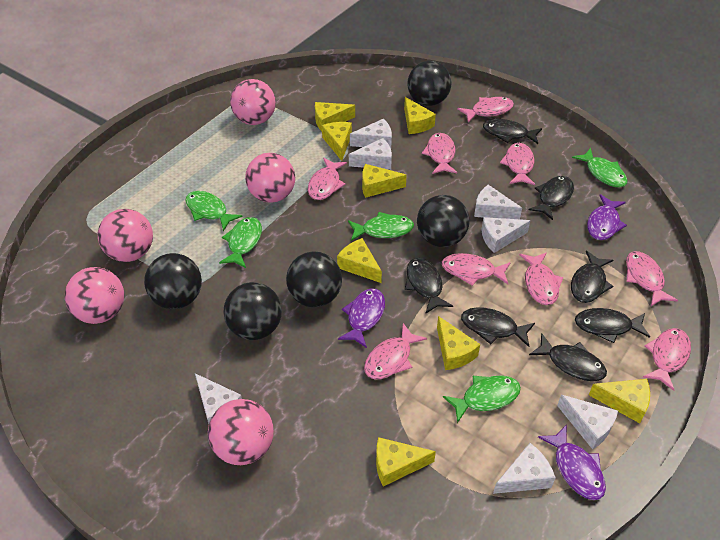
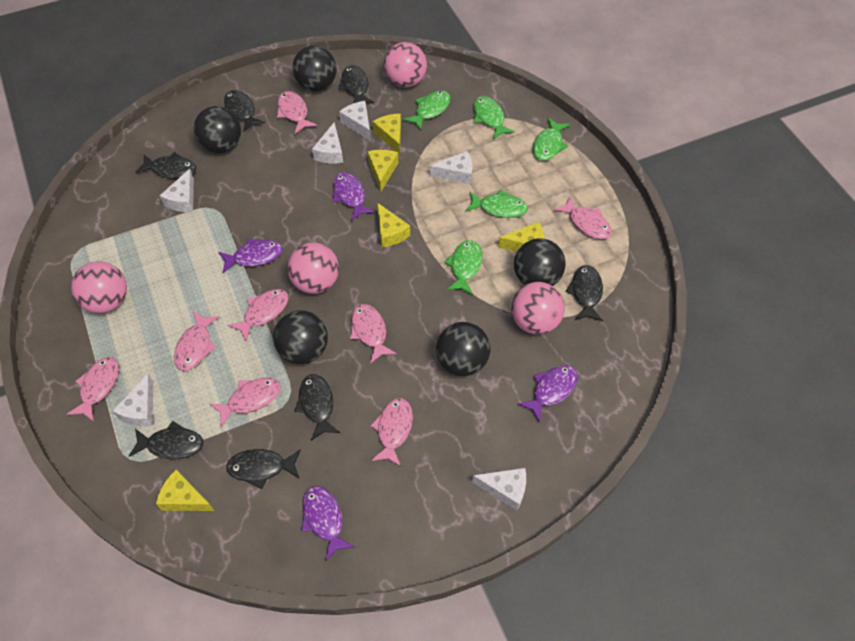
pink ball: 5 -> 4
pink fish: 9 -> 8
purple fish: 3 -> 4
white cheese: 7 -> 6
yellow cheese: 8 -> 5

